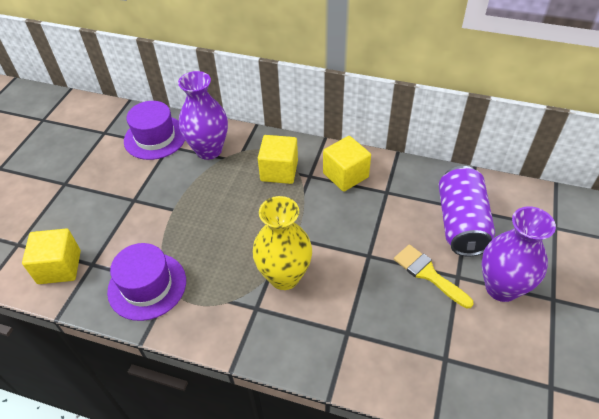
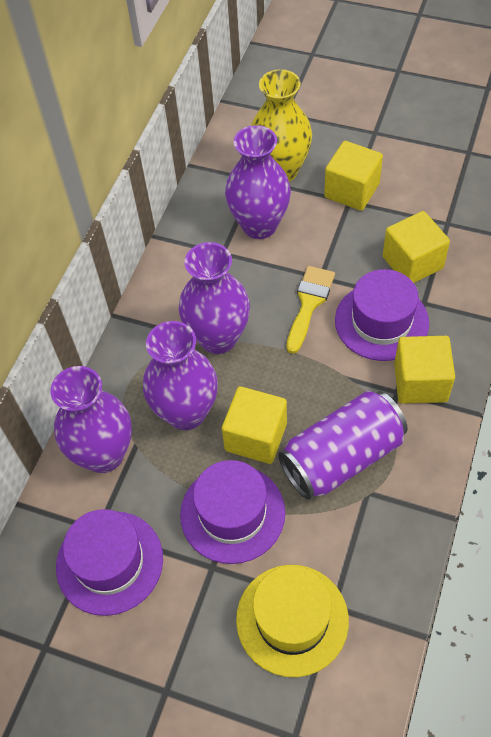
purple hat: 2 -> 3
purple vase: 2 -> 4
yellow cube: 3 -> 4
yellow hat: 0 -> 1

